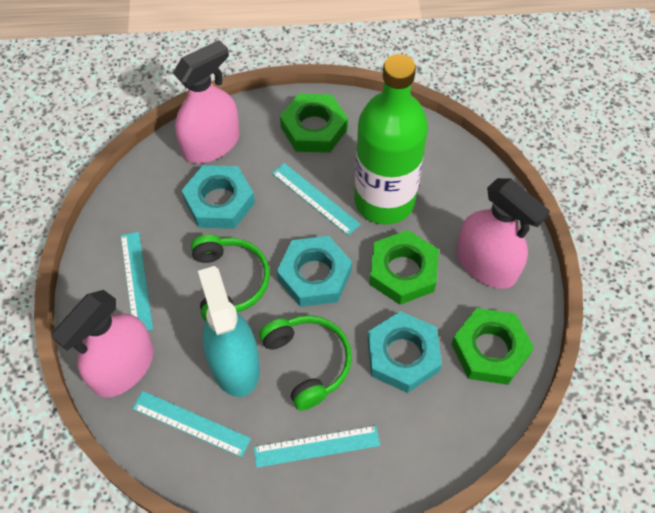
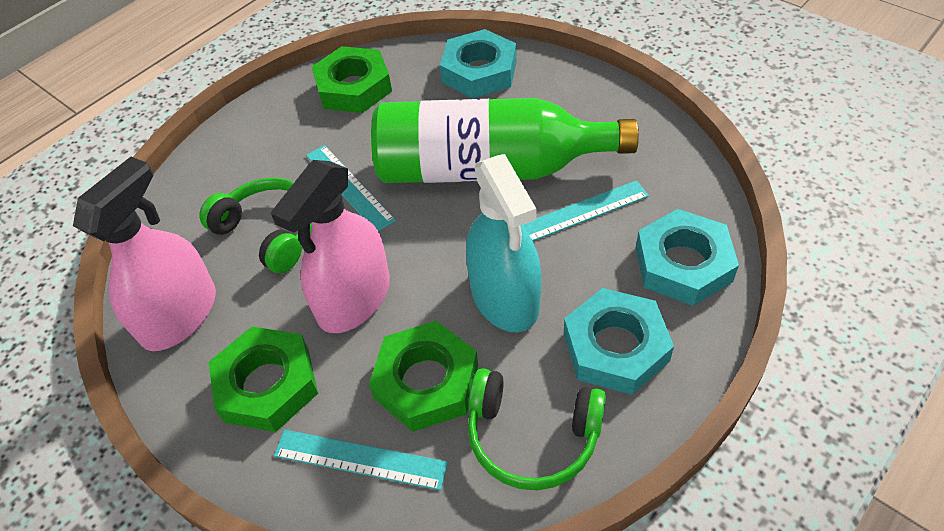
pink spray bottle: 3 -> 2
turquoise ruler: 4 -> 3

